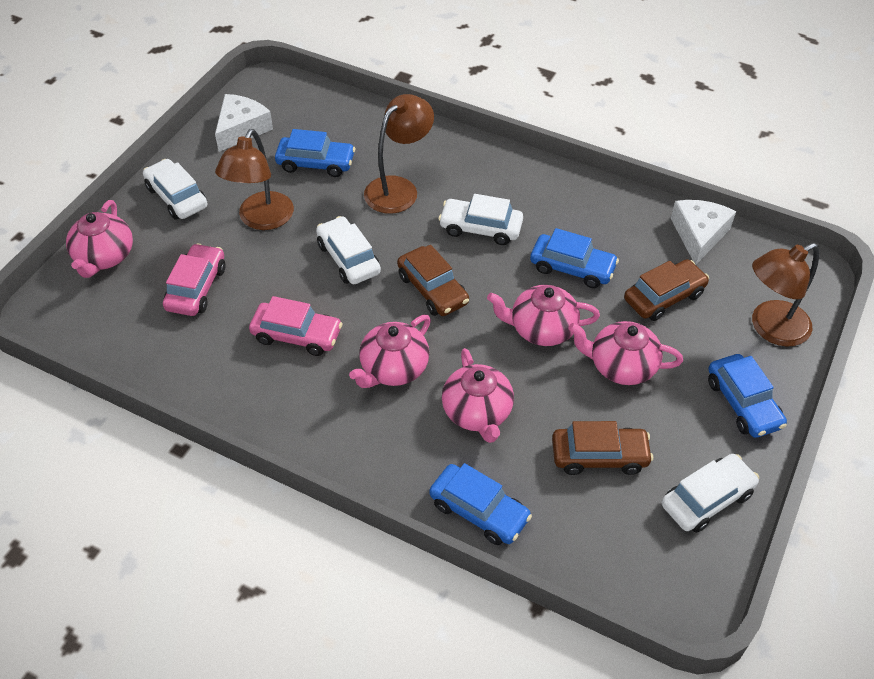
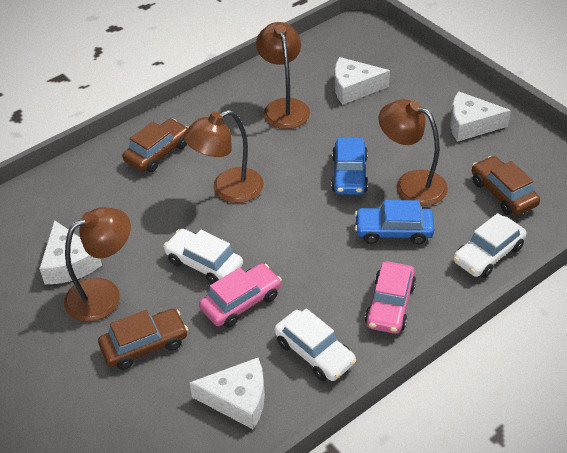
blue car: 4 -> 2
brown lamp: 3 -> 4
pink teapot: 5 -> 0
white car: 4 -> 3
white cheese: 2 -> 4

